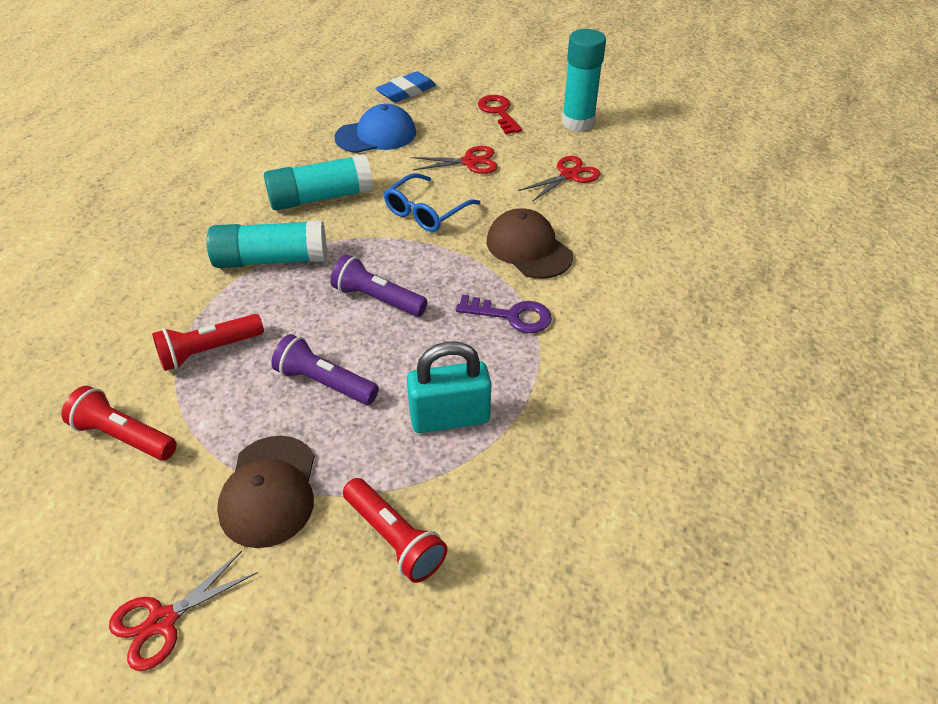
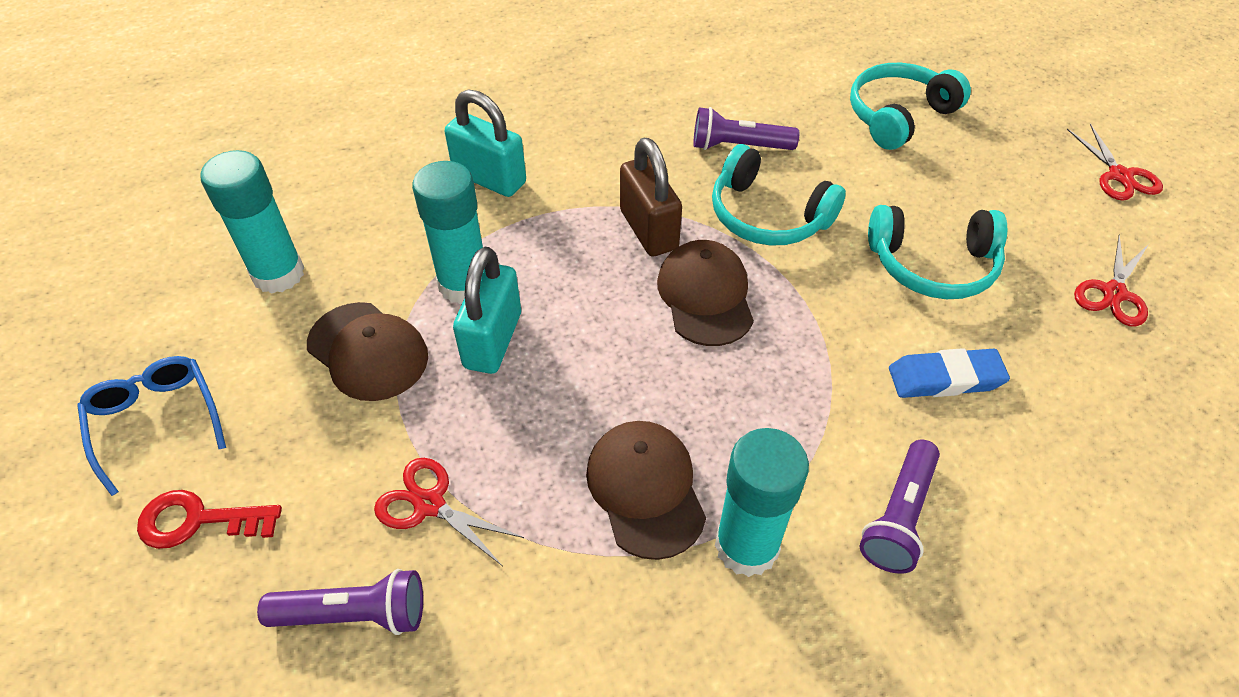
blue cap: 1 -> 0
brown cap: 2 -> 3
brown padlock: 0 -> 1
purple flashlight: 2 -> 3
purple key: 1 -> 0
red flashlight: 3 -> 0
turquoise headphones: 0 -> 3
turquoise padlock: 1 -> 2

